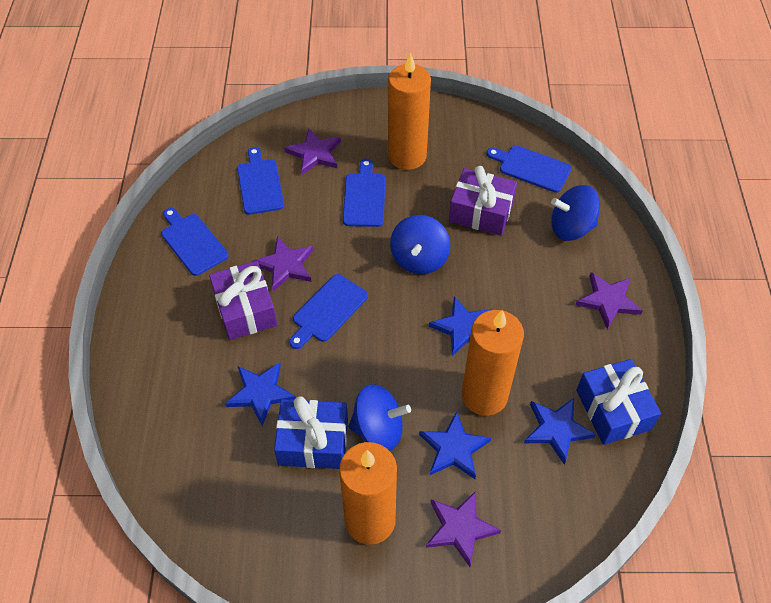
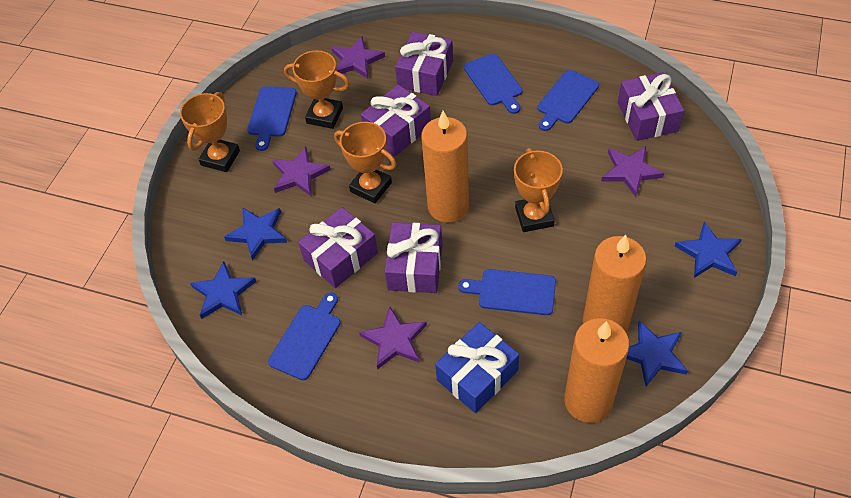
blue gift: 2 -> 1
blue spinning top: 3 -> 0
orange trophy: 0 -> 4
purple gift: 2 -> 5

